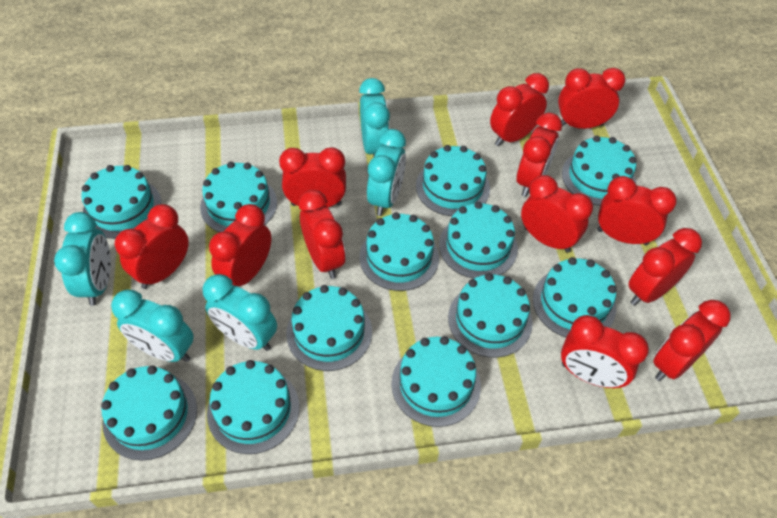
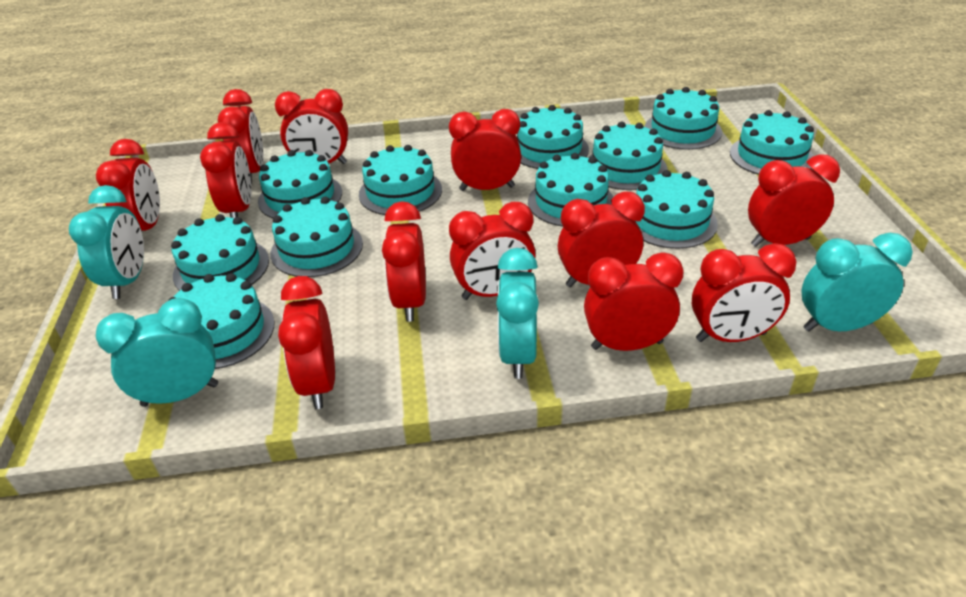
turquoise cake: 12 -> 11
turquoise clock: 5 -> 4

